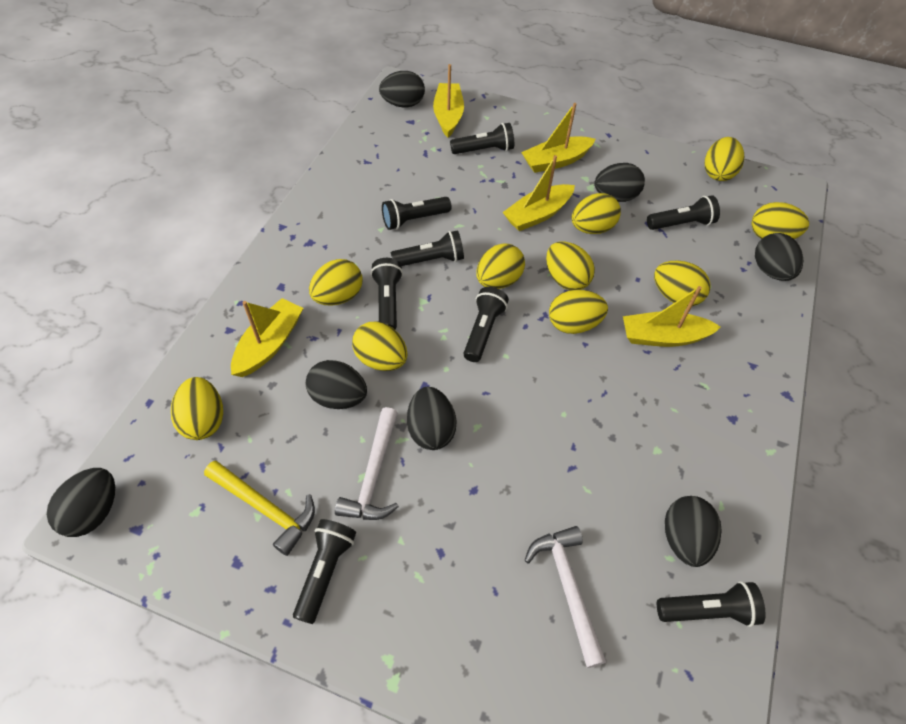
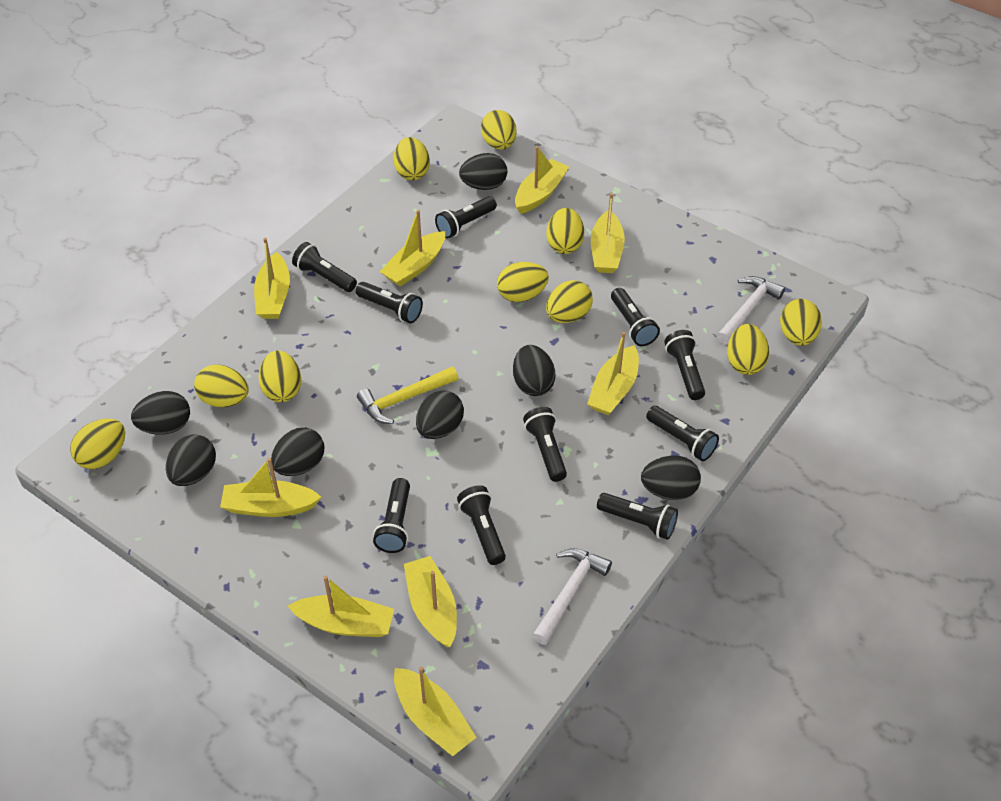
black flashlight: 8 -> 10
yellow boat: 5 -> 9

